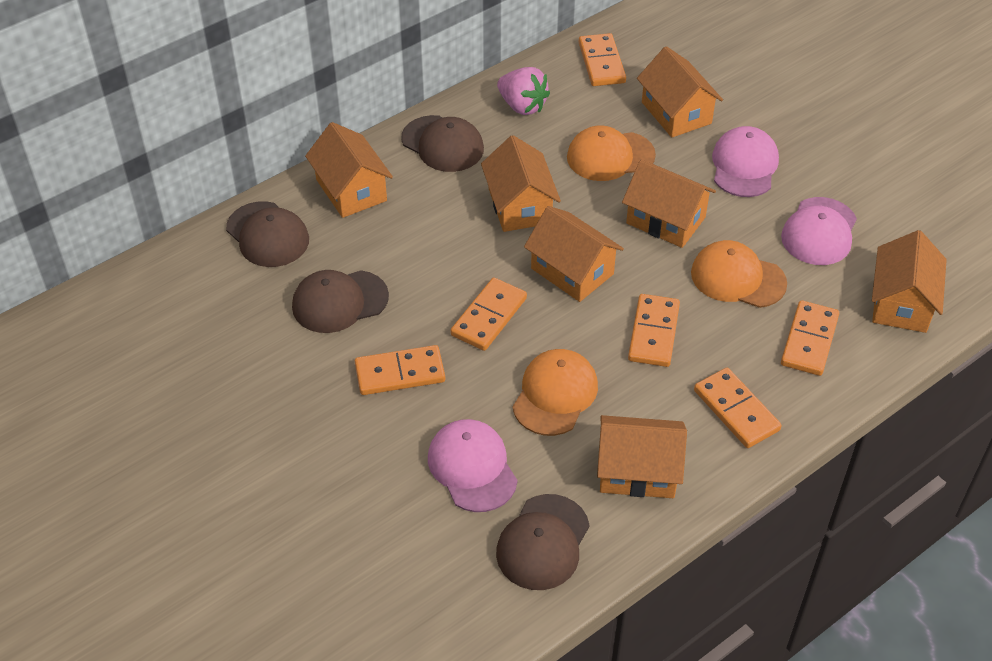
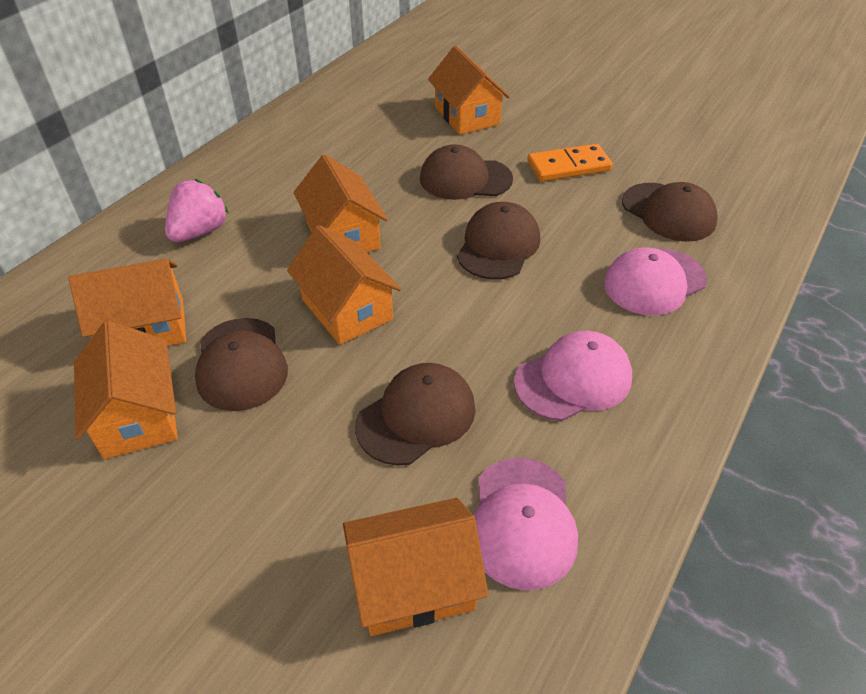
brown cap: 4 -> 5
orange cap: 3 -> 0
orange domino: 6 -> 1
orange house: 7 -> 6

